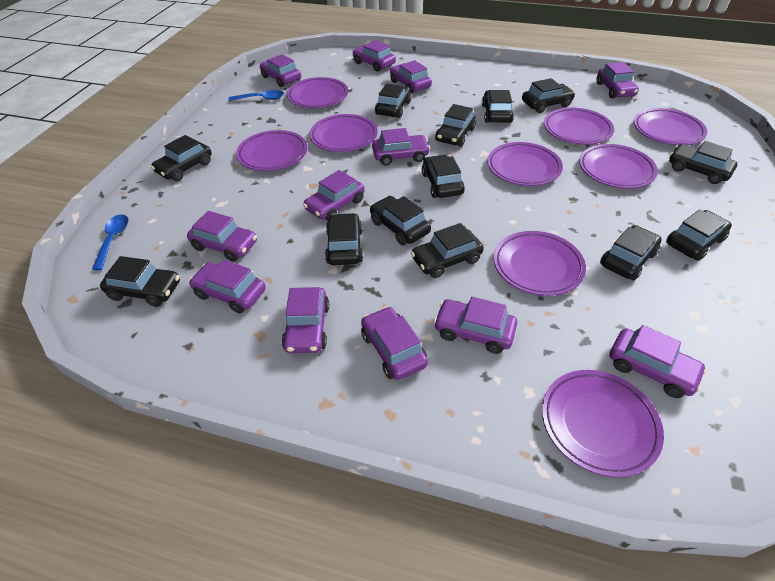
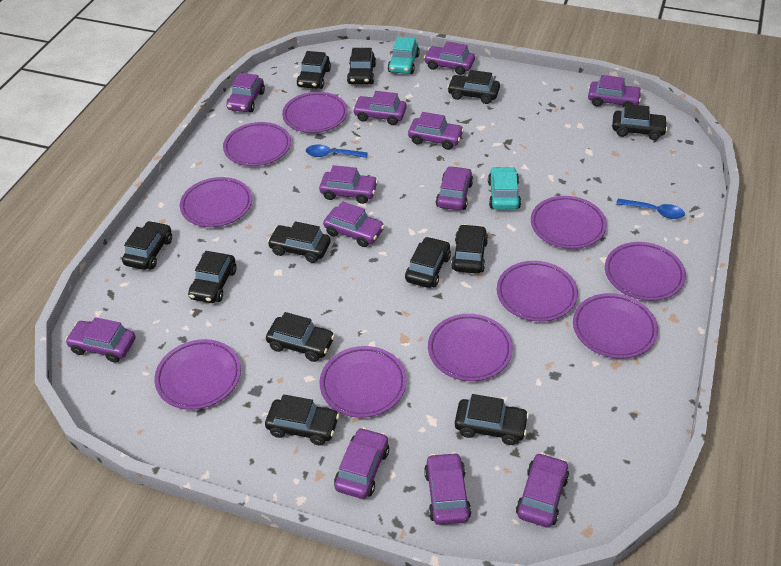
black car: 13 -> 12
purple plate: 9 -> 10
turquoise car: 0 -> 2

